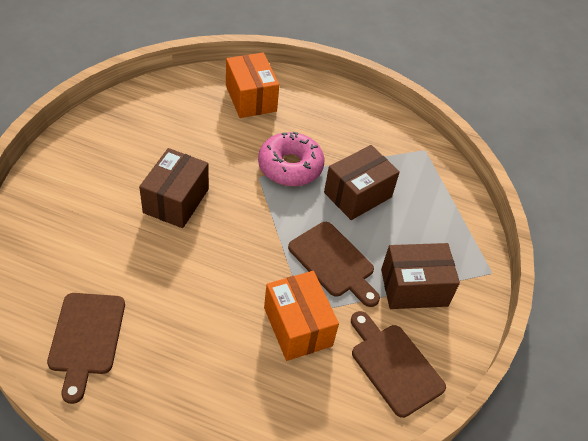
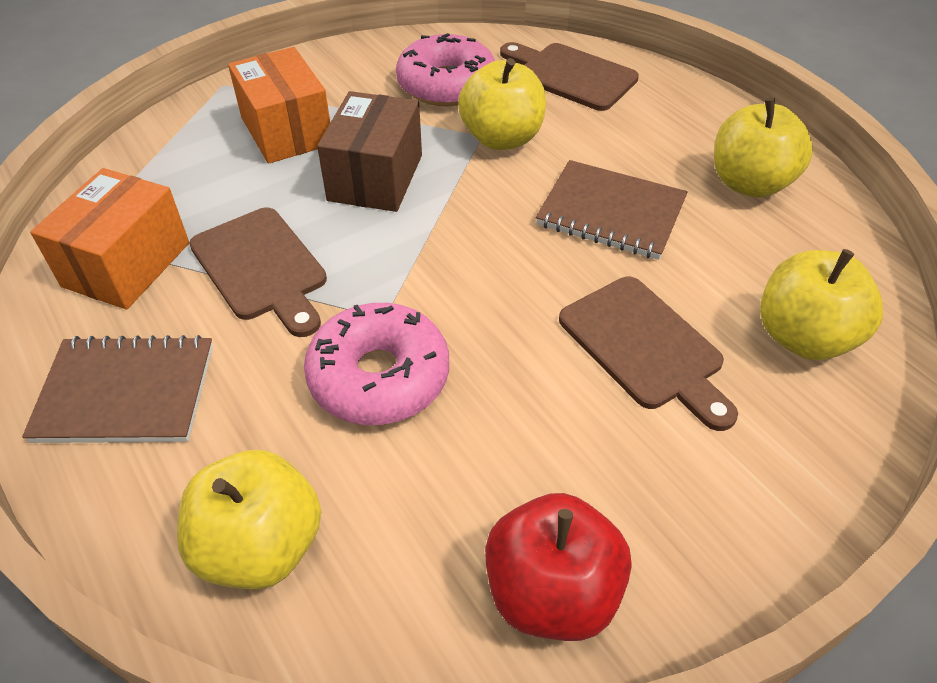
brown box: 3 -> 1
brown notebook: 0 -> 2
pink donut: 1 -> 2
red apple: 0 -> 1
yellow apple: 0 -> 4

